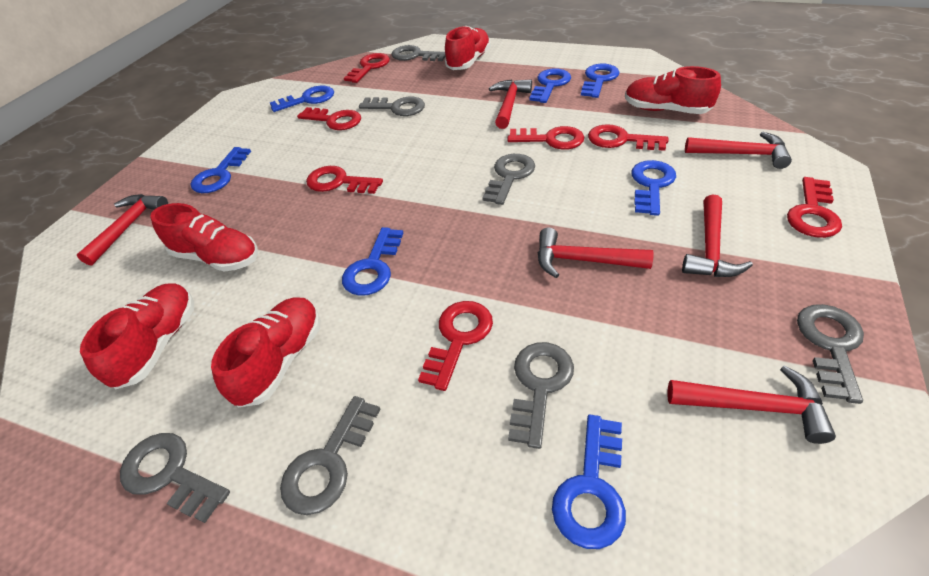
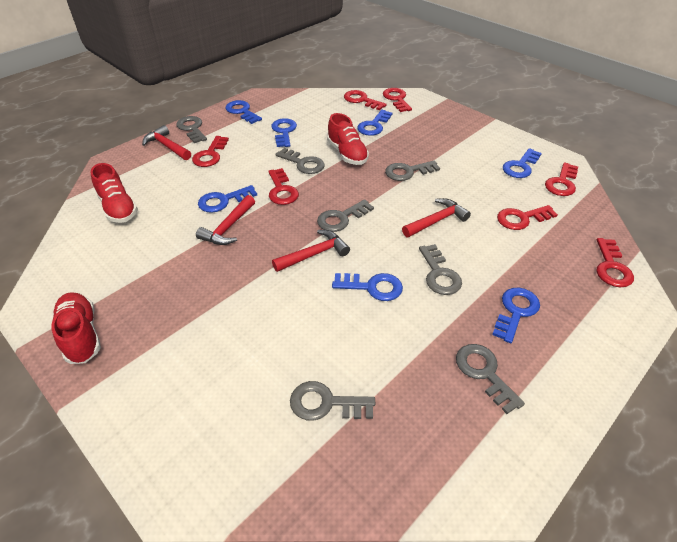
red hammer: 6 -> 4
red shoe: 5 -> 3

